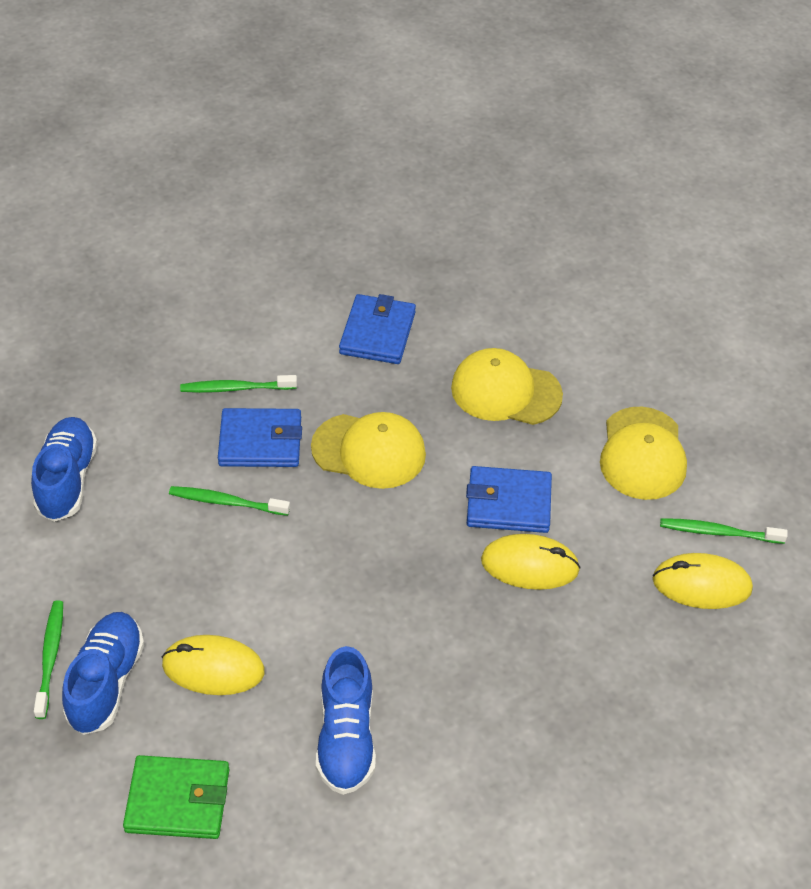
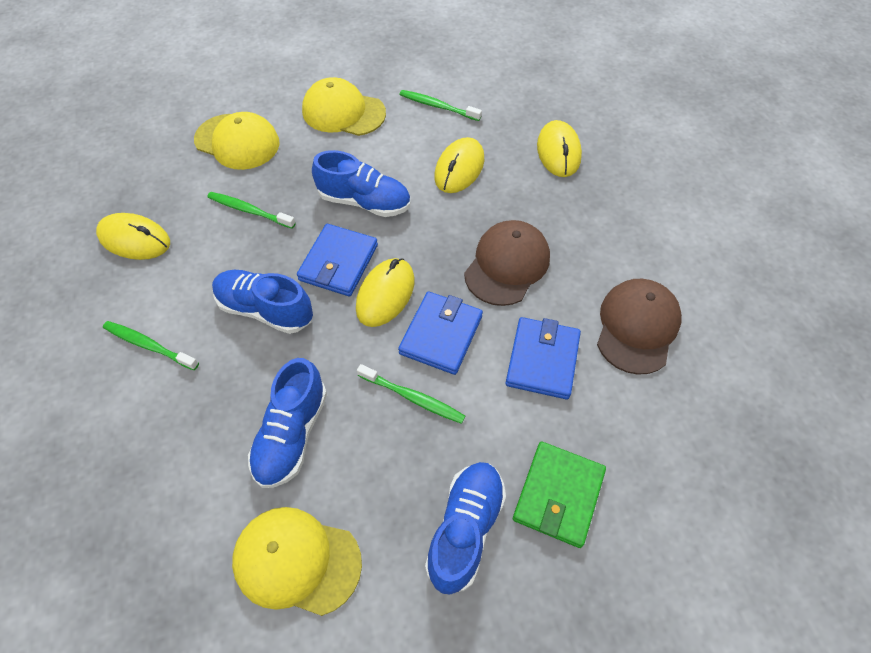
blue shoe: 3 -> 4
brown cap: 0 -> 2
yellow mouse: 3 -> 4

